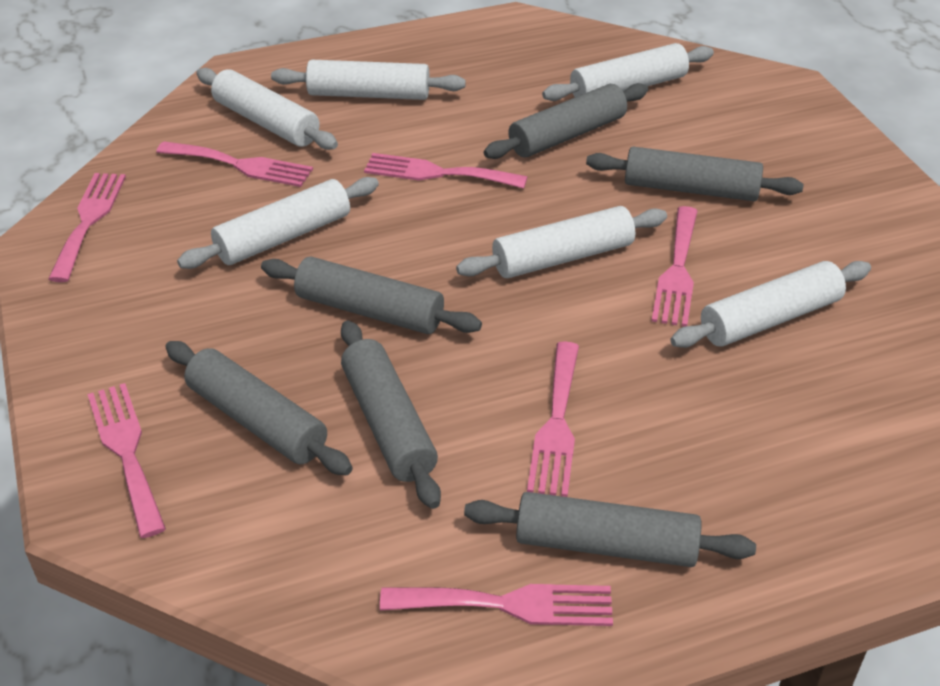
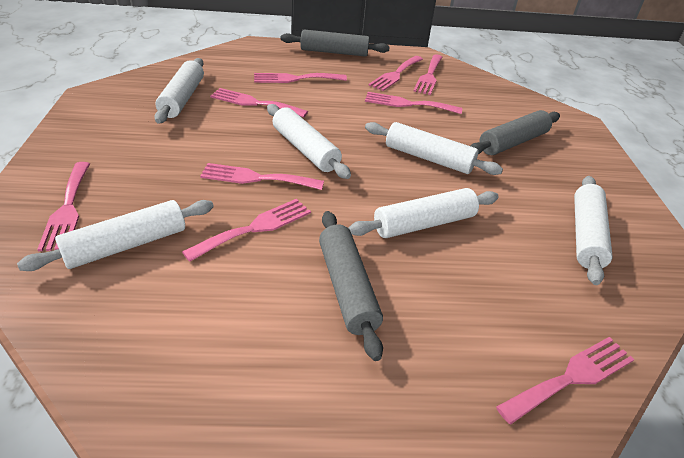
grey rolling pin: 6 -> 3
pink fork: 7 -> 9

